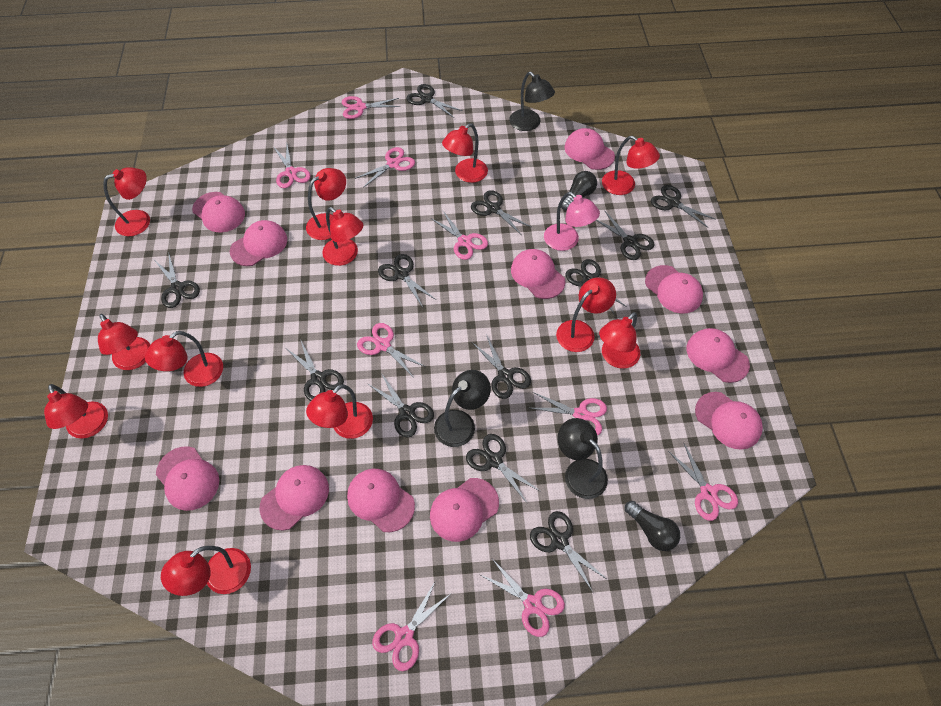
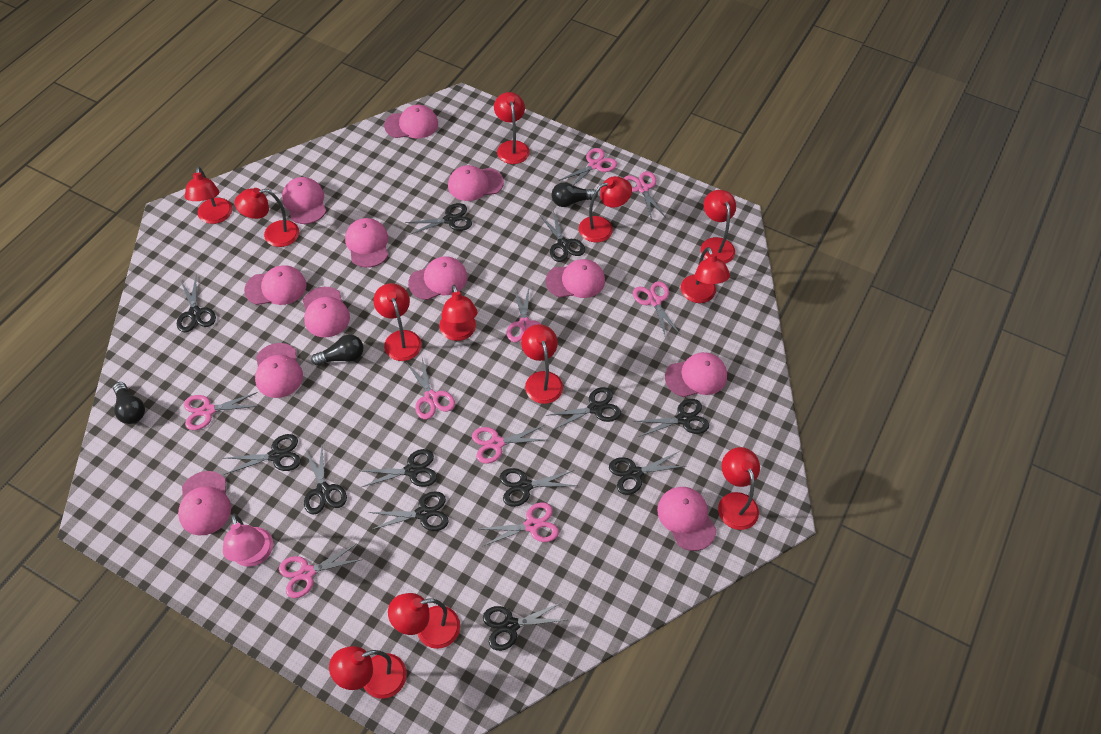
black lamp: 3 -> 0
black light bulb: 2 -> 3
pink cap: 11 -> 12

